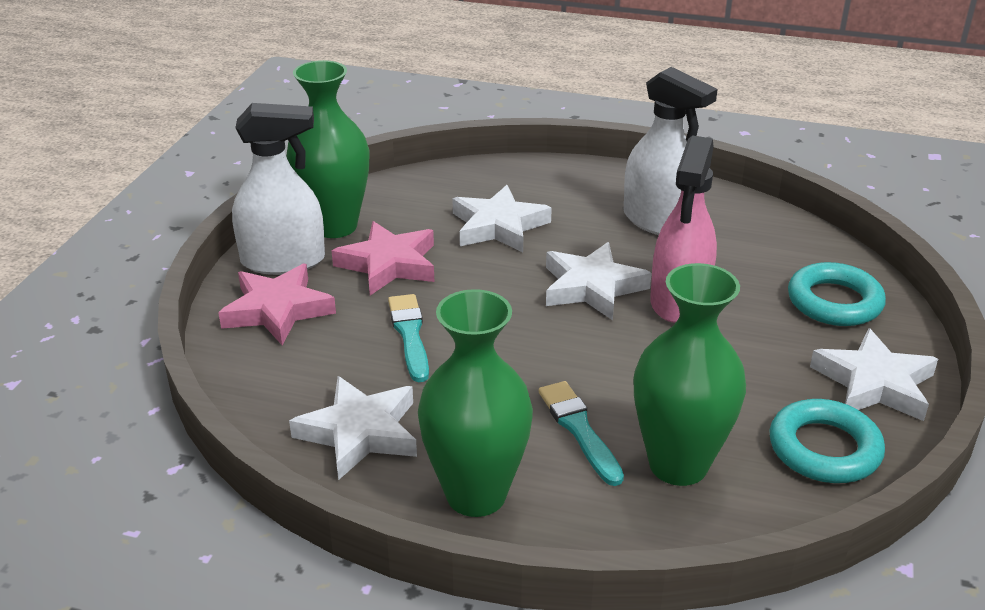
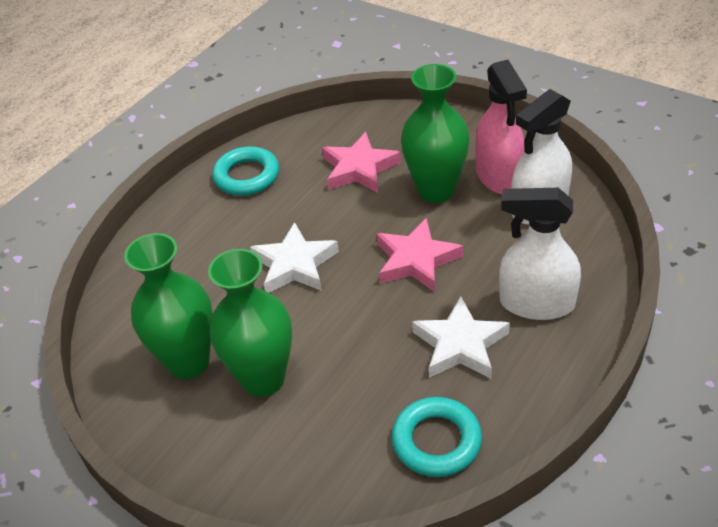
turquoise brush: 2 -> 0
white star: 4 -> 2

